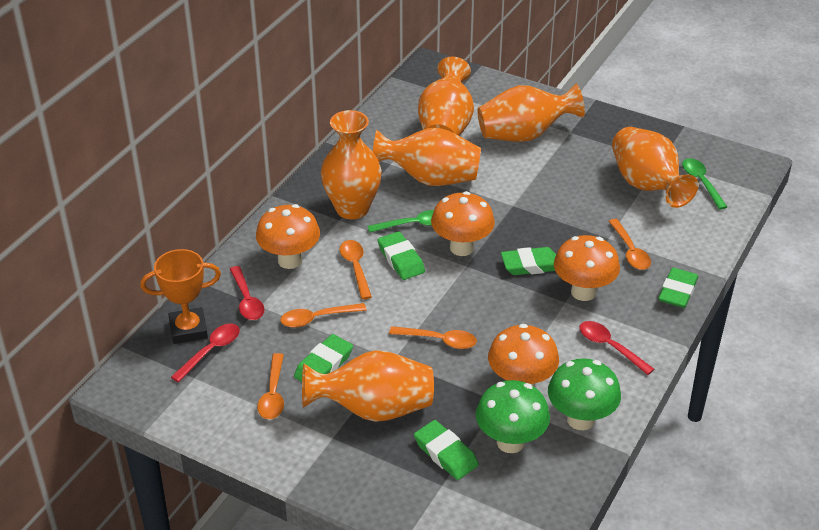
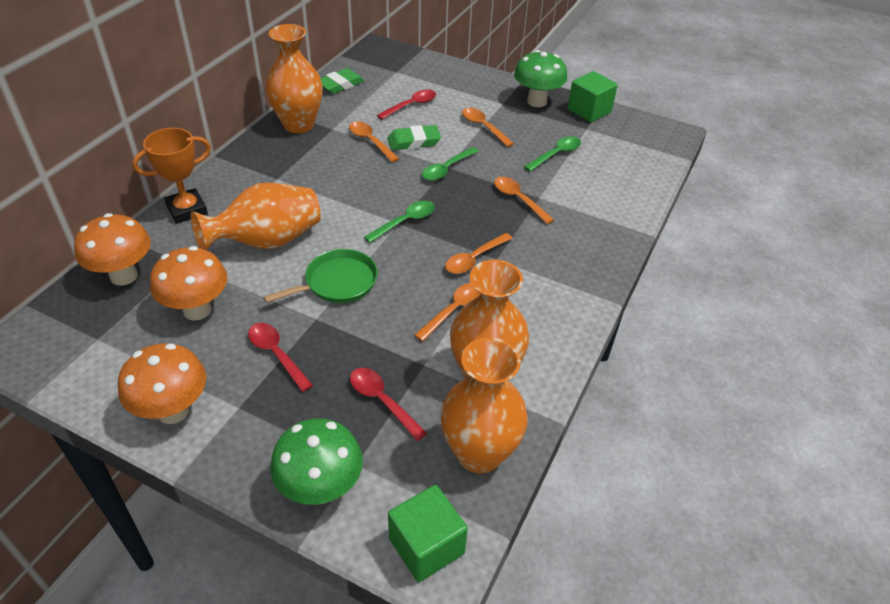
green cube: 0 -> 2
green eraser: 5 -> 2
green pan: 0 -> 1
green spoon: 2 -> 3
orange mushroom: 4 -> 3
orange vase: 6 -> 4

